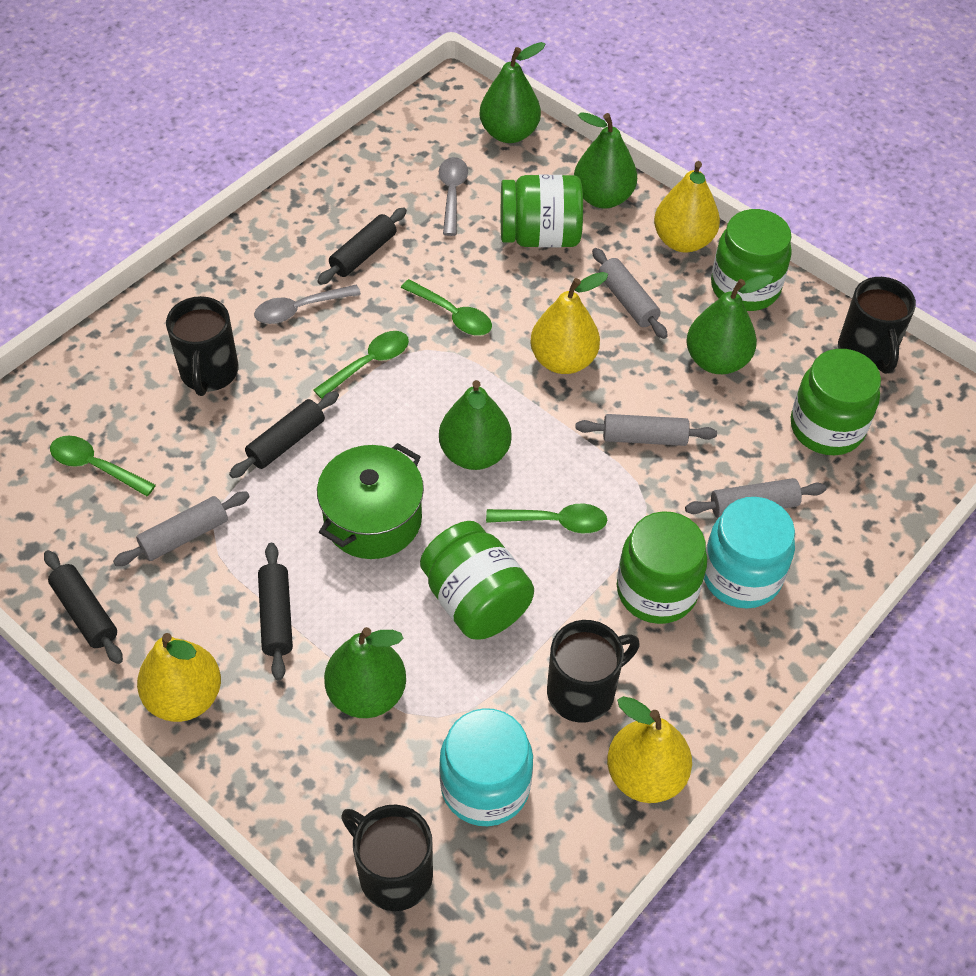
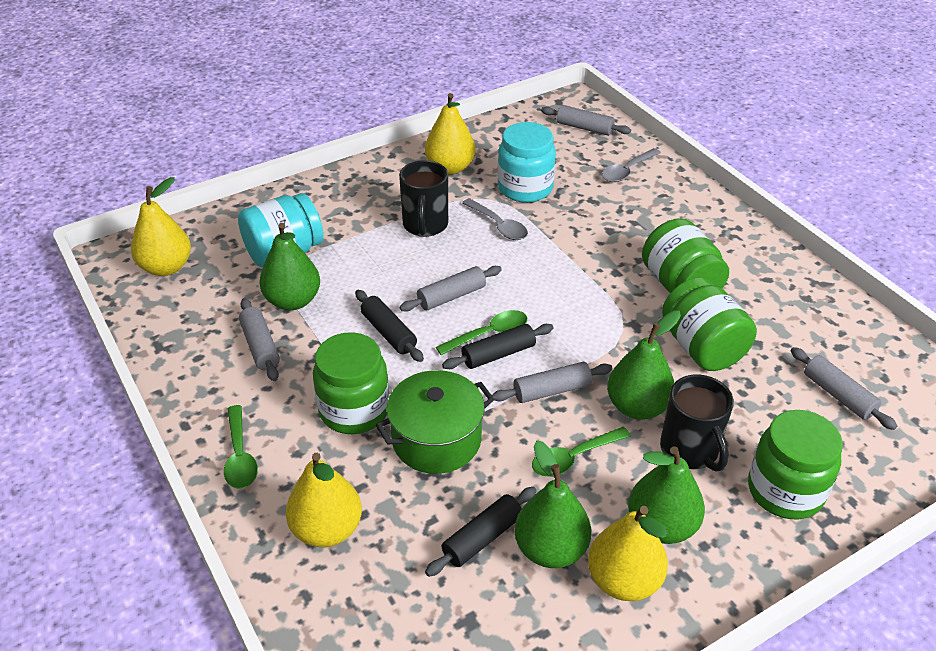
black mug: 4 -> 2
black rolling pin: 4 -> 3
green jar: 5 -> 4
green pear: 5 -> 4
green spoon: 4 -> 3
grey rolling pin: 4 -> 5

